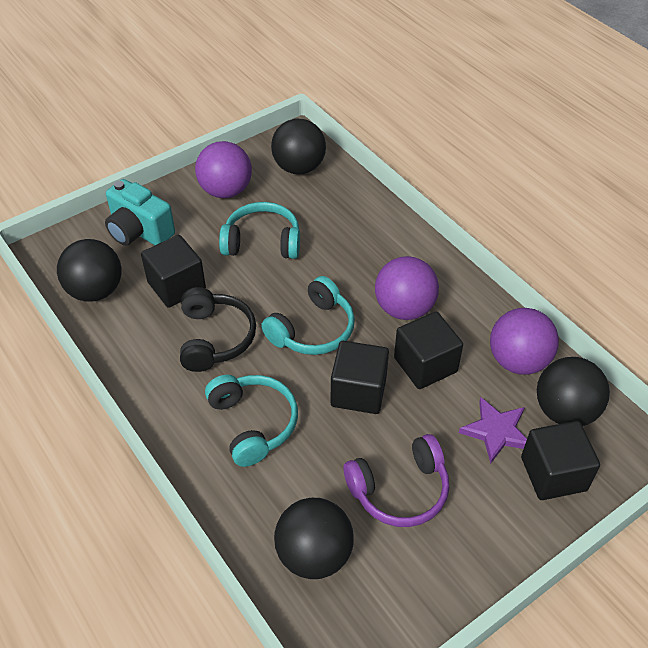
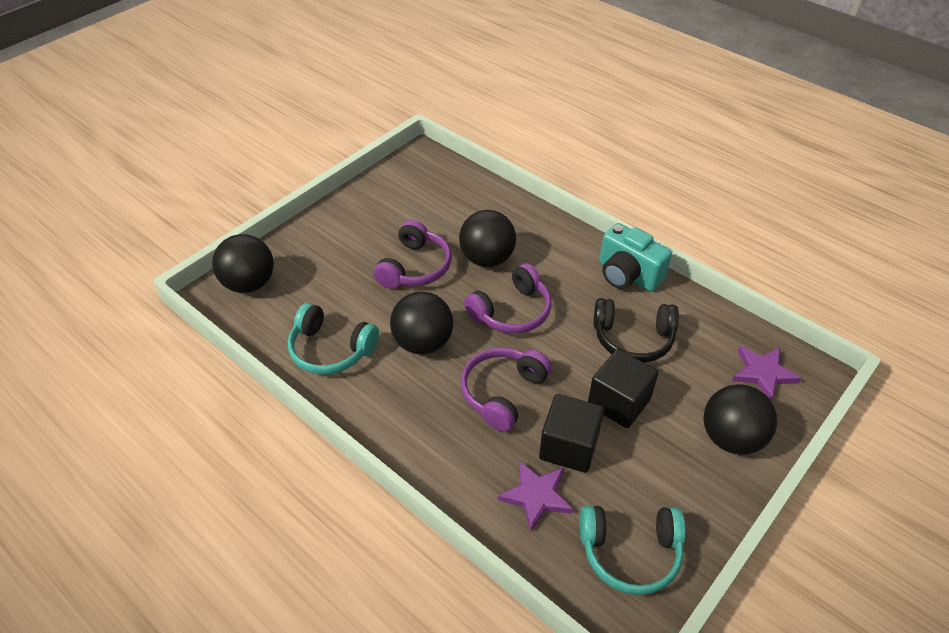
black cube: 4 -> 2
purple ball: 3 -> 0
purple headphones: 1 -> 3
purple star: 1 -> 2
turquoise headphones: 3 -> 2

